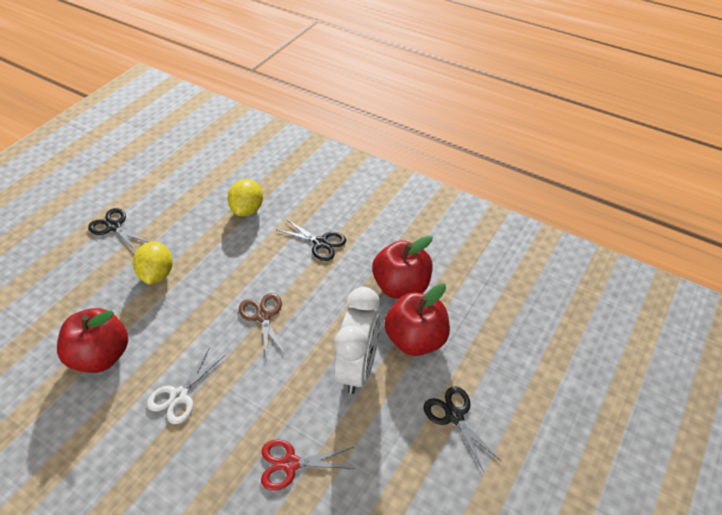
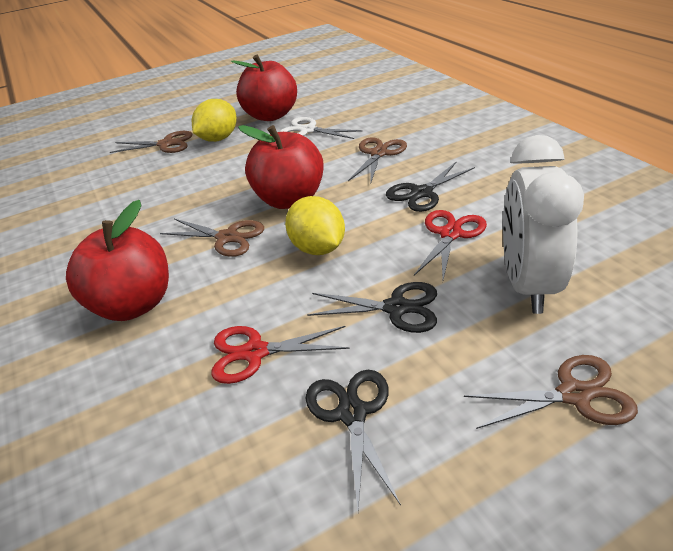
brown scissors: 1 -> 4
red scissors: 1 -> 2

